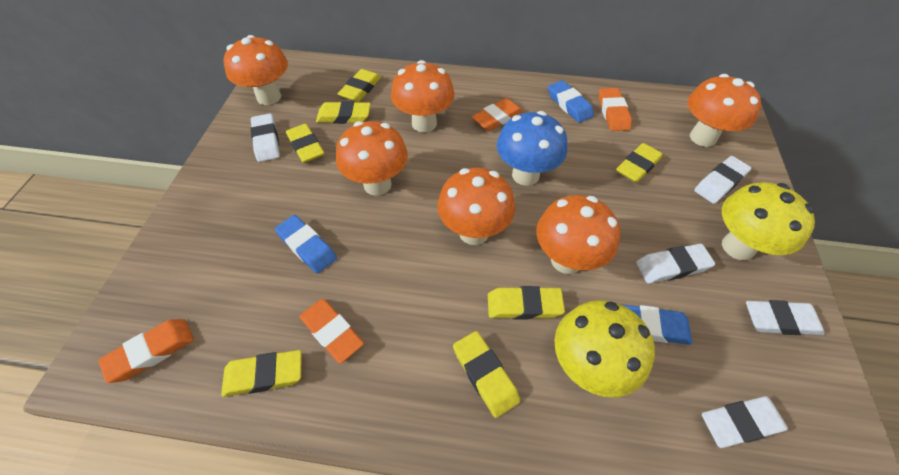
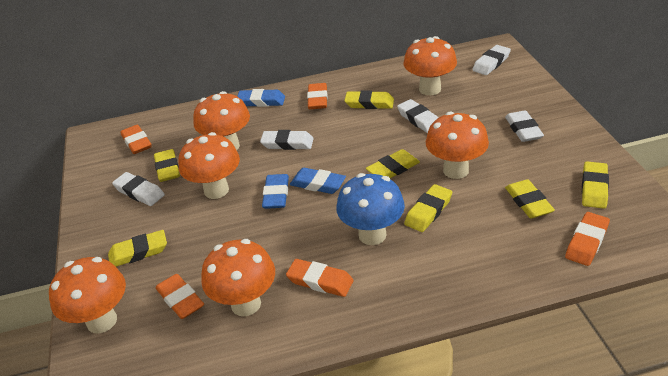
orange eraser: 4 -> 5
yellow mushroom: 2 -> 0

